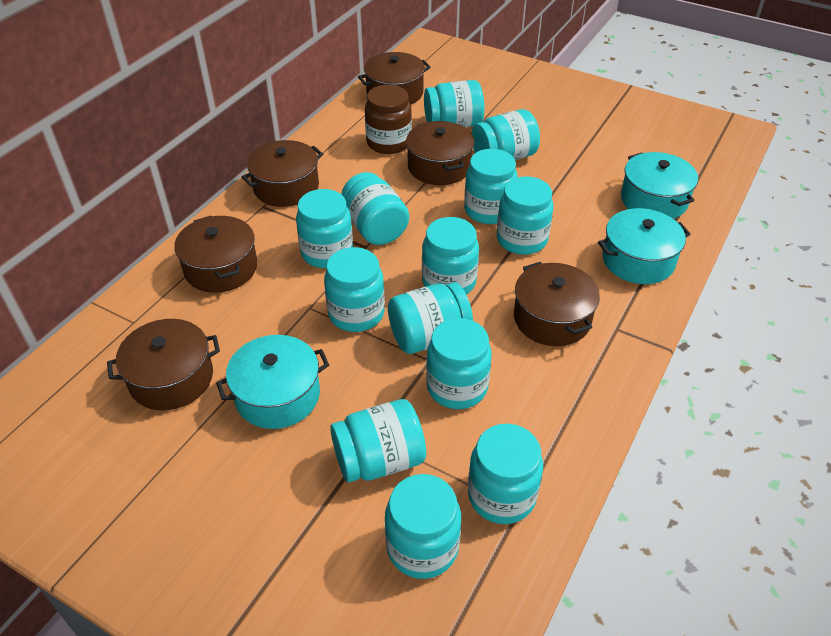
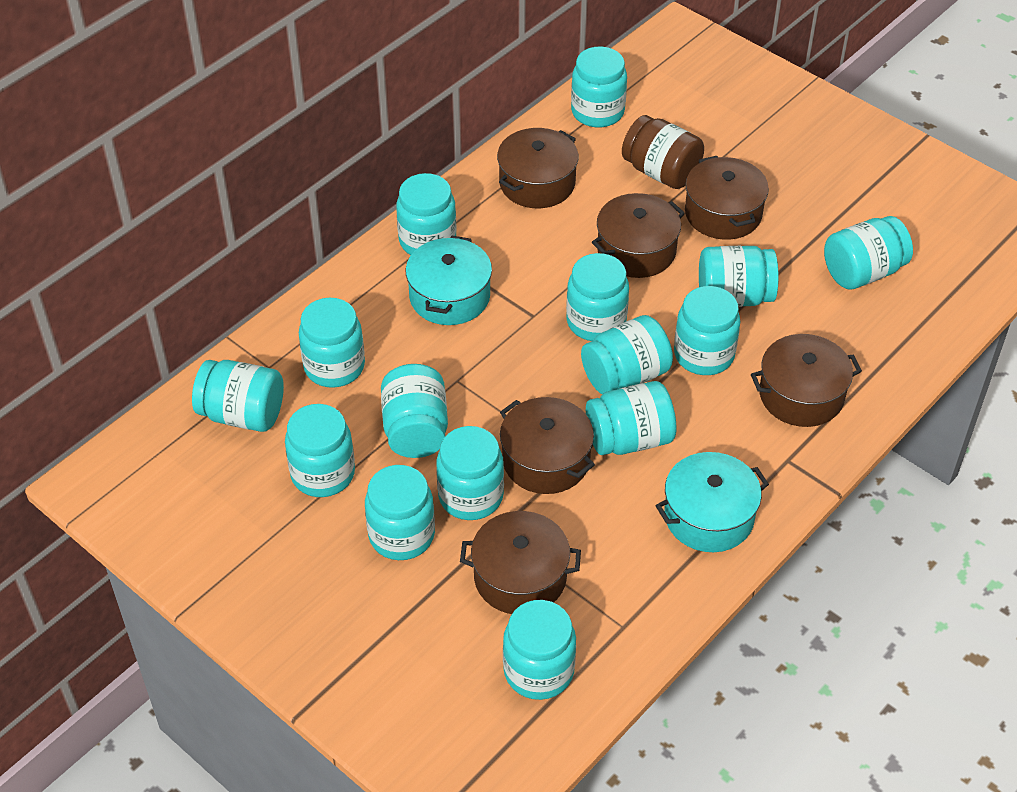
turquoise jar: 13 -> 15
turquoise pot: 3 -> 2

